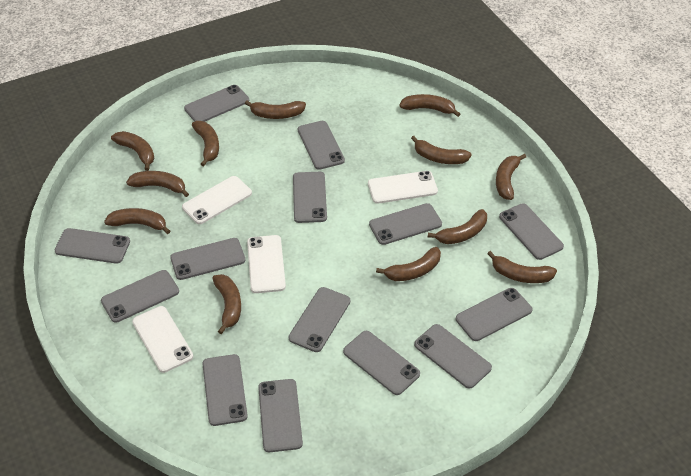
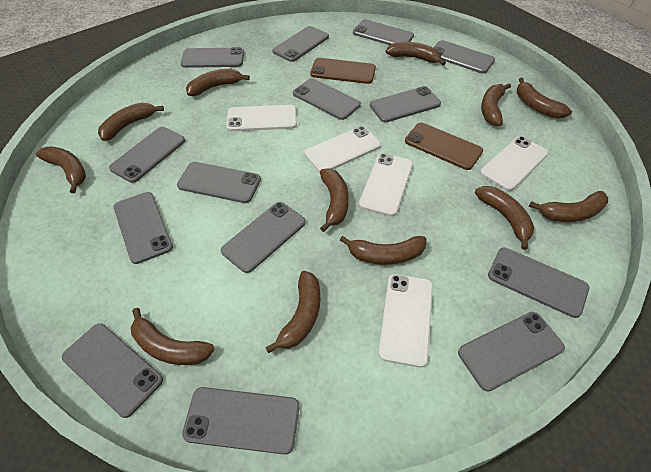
brown phone: 0 -> 2
white phone: 4 -> 5

